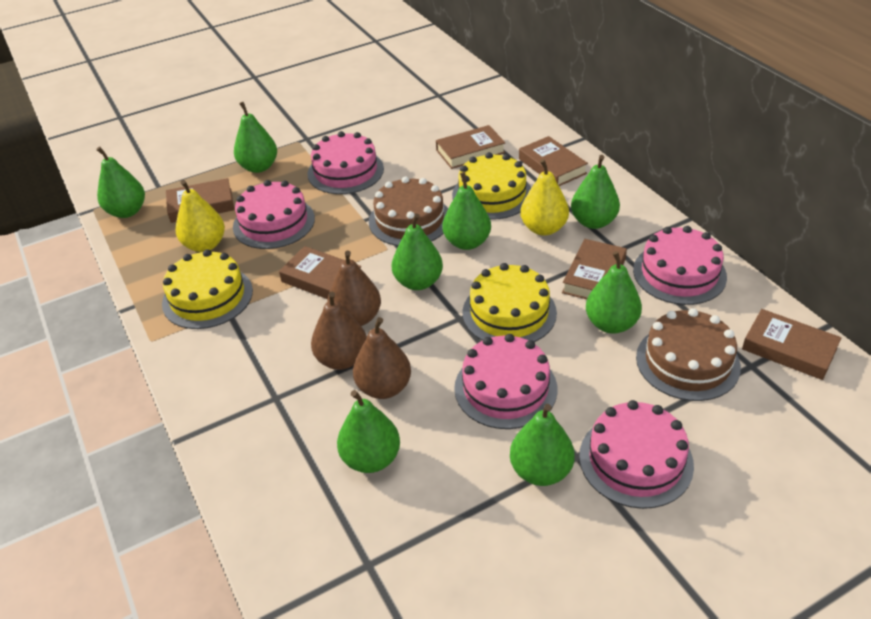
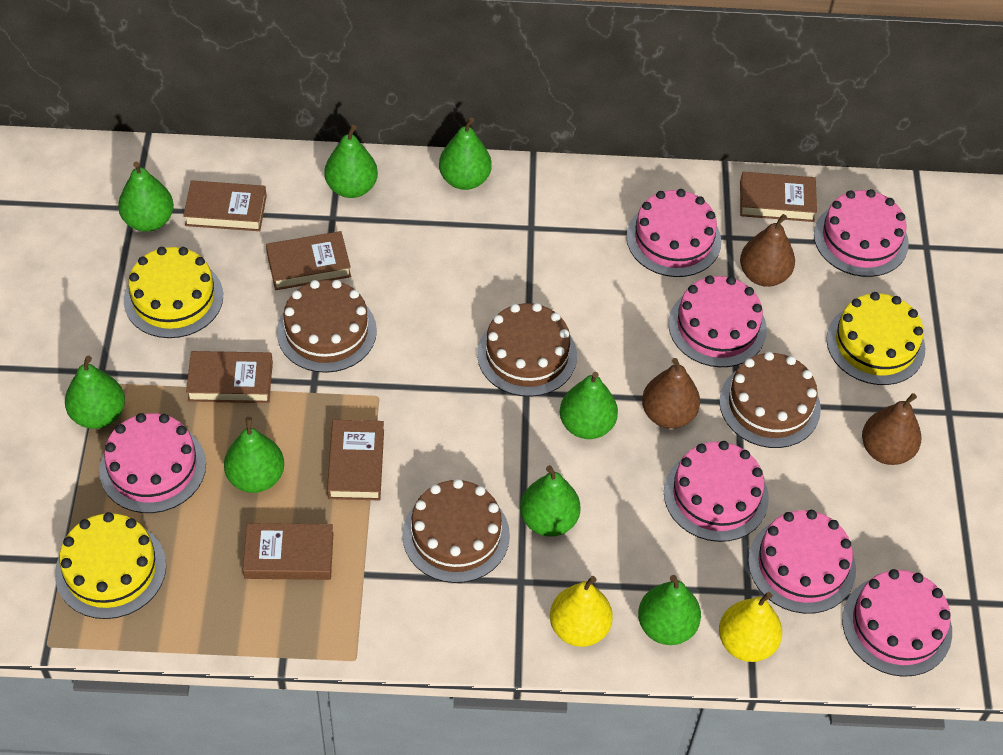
brown cake: 2 -> 4
pink cake: 5 -> 7

